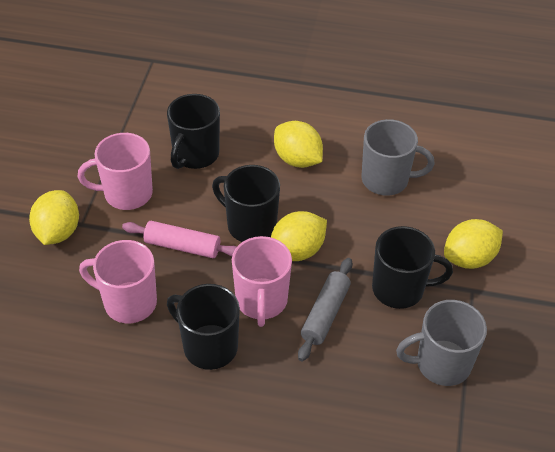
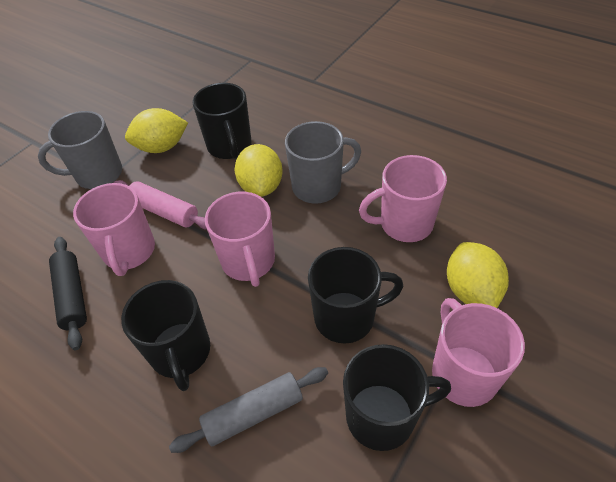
black rolling pin: 0 -> 1
pink mug: 3 -> 4
yellow lemon: 4 -> 3

